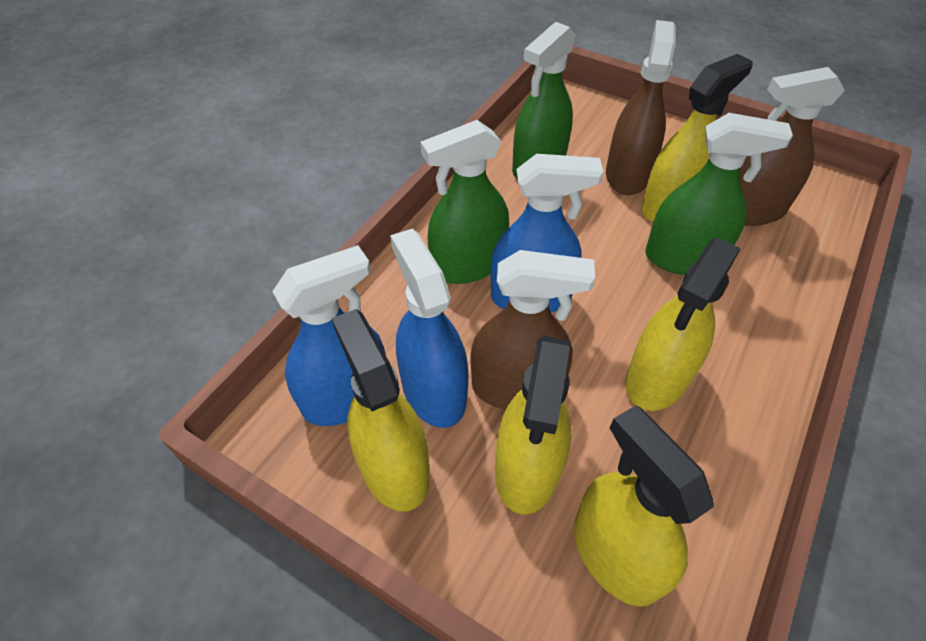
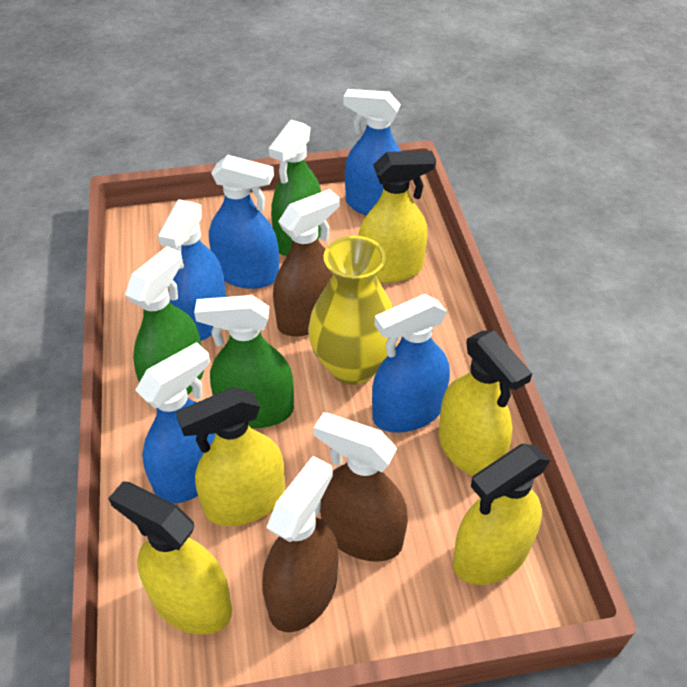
blue spray bottle: 3 -> 5
yellow vase: 0 -> 1

